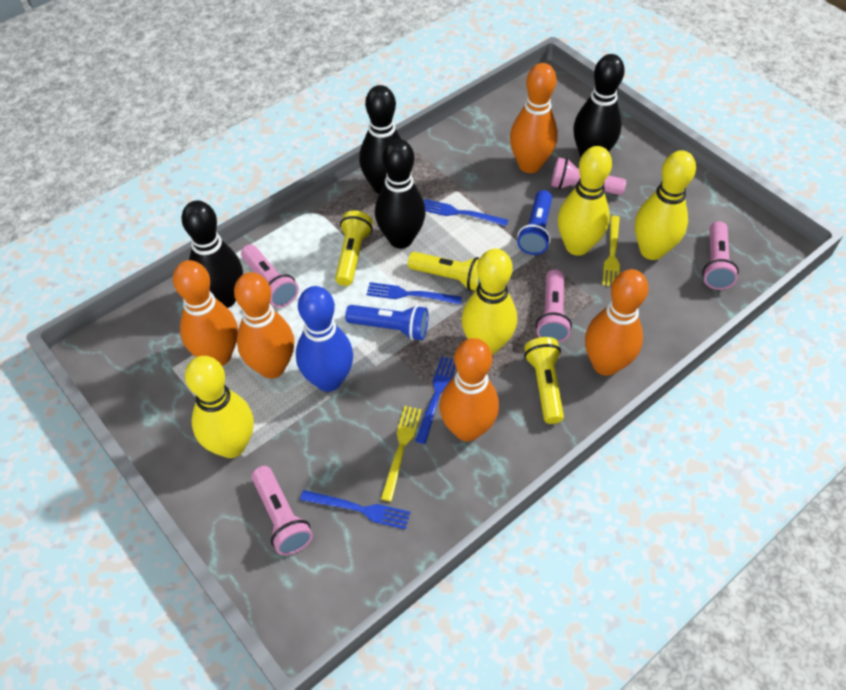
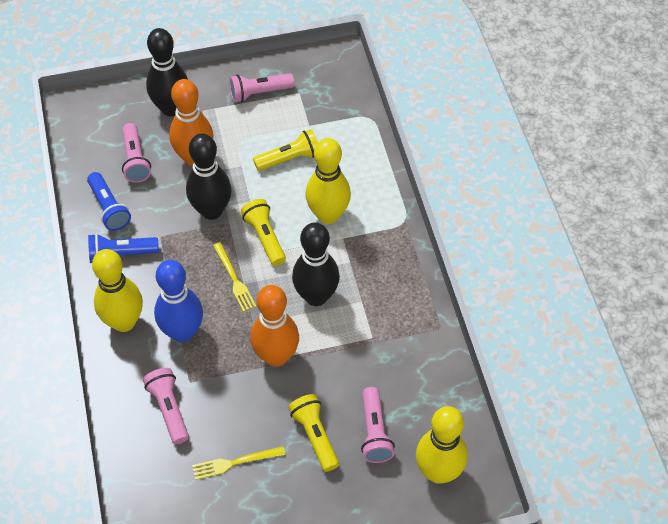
black bowling pin: 4 -> 3
blue fork: 4 -> 0
orange bowling pin: 5 -> 2
pink flashlight: 5 -> 4
yellow bowling pin: 4 -> 3

